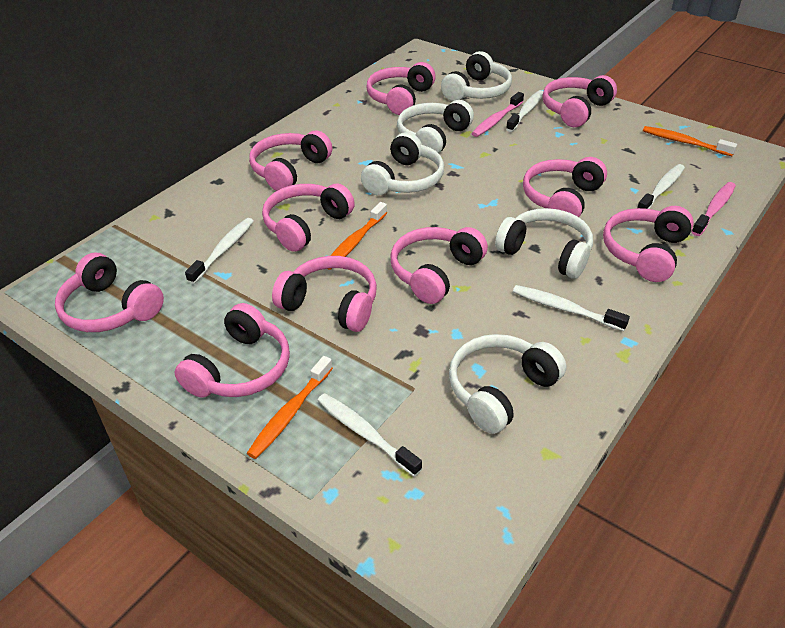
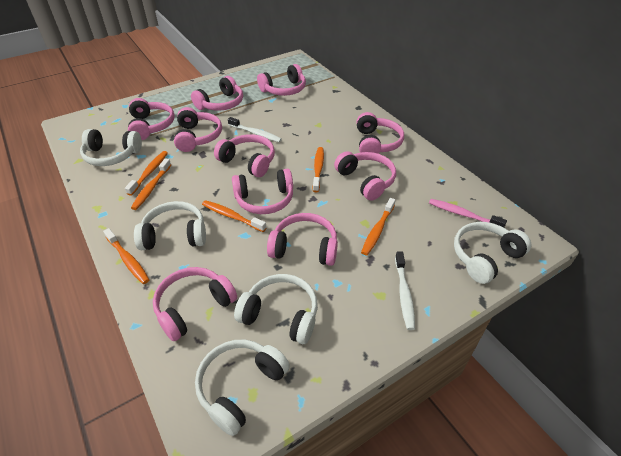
orange toothbrush: 3 -> 6
pink toothbrush: 2 -> 1
white toothbrush: 5 -> 2

